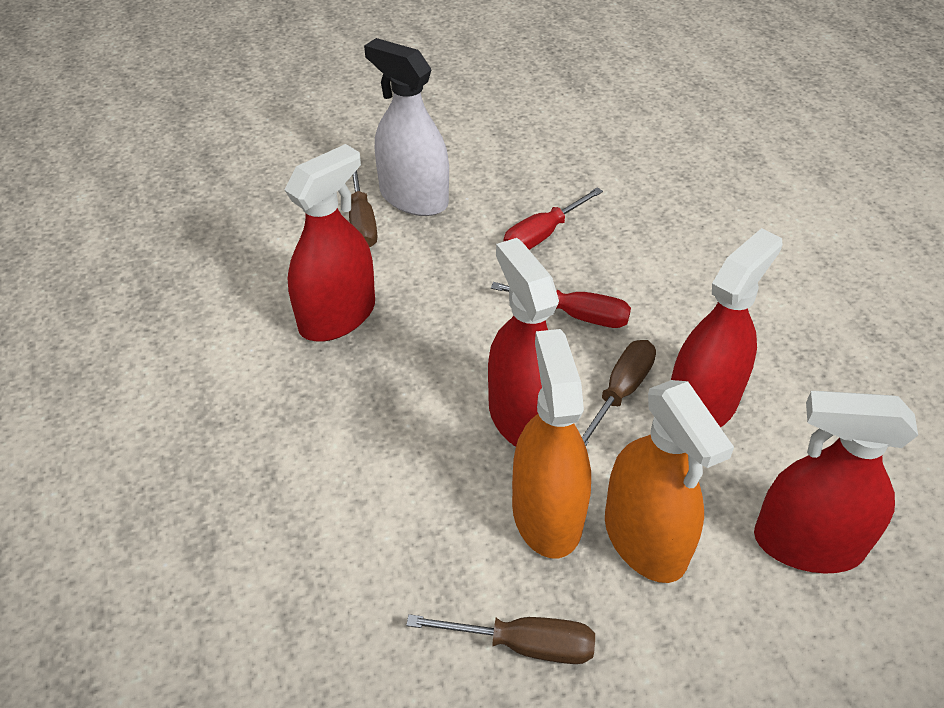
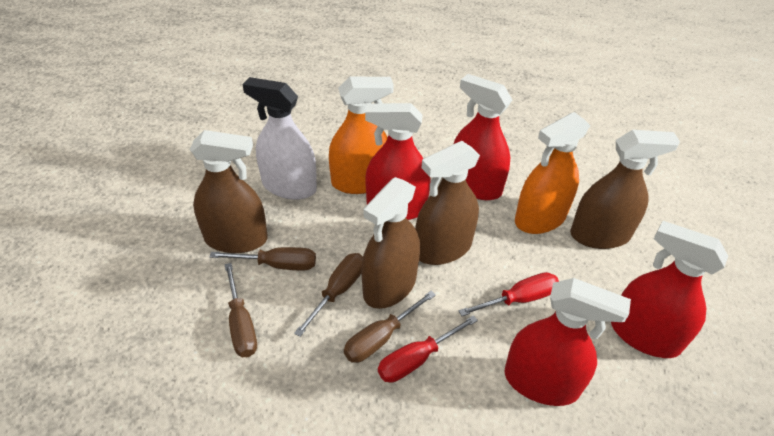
brown screwdriver: 3 -> 4
brown spray bottle: 0 -> 4

